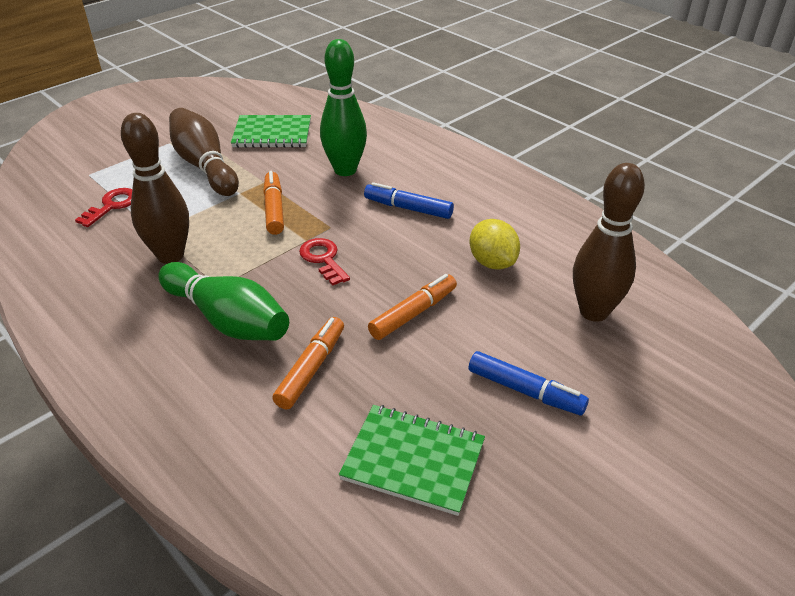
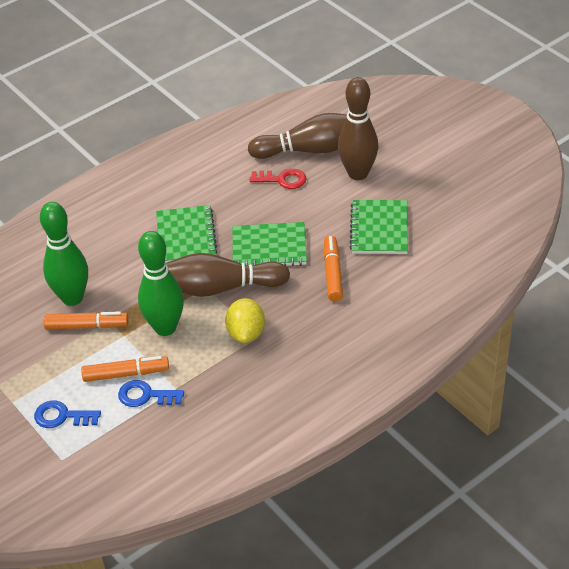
blue key: 0 -> 2
blue marker: 2 -> 0
green notebook: 2 -> 3
red key: 2 -> 1

